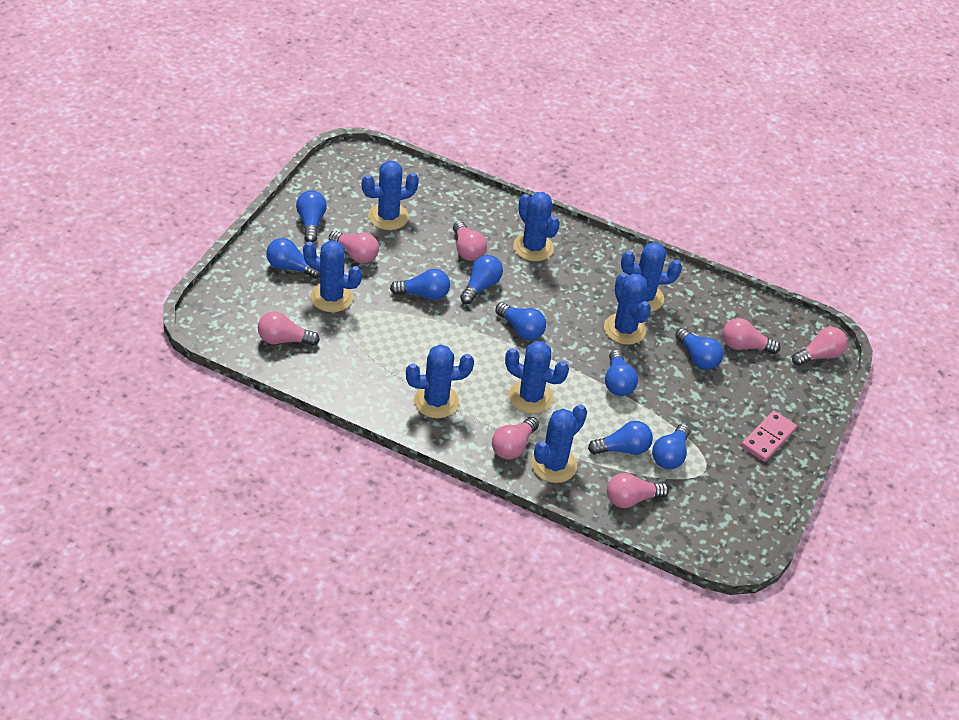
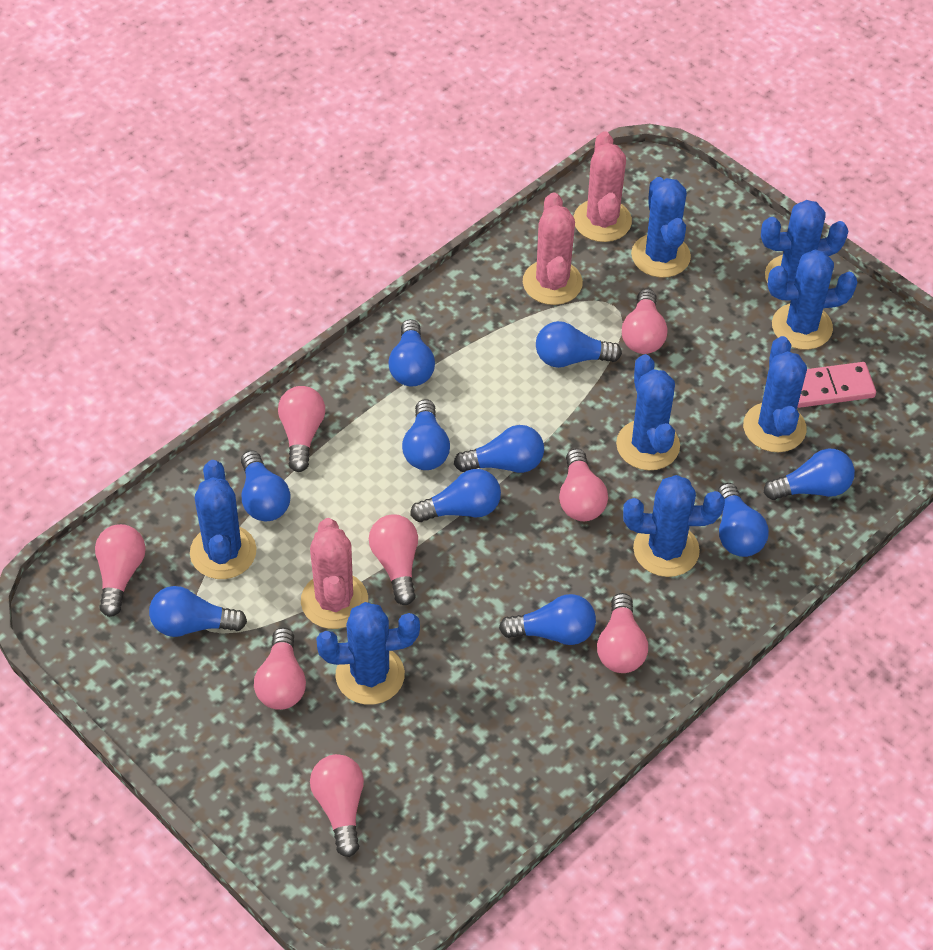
blue light bulb: 9 -> 10
pink cactus: 0 -> 3
pink light bulb: 7 -> 8

